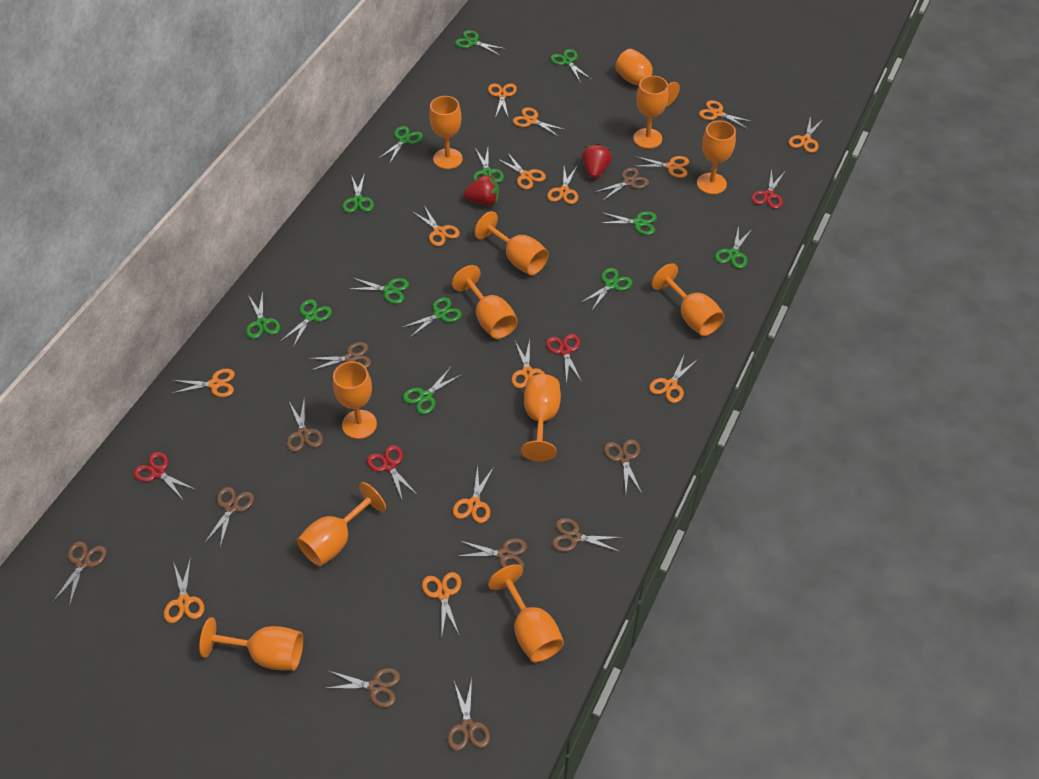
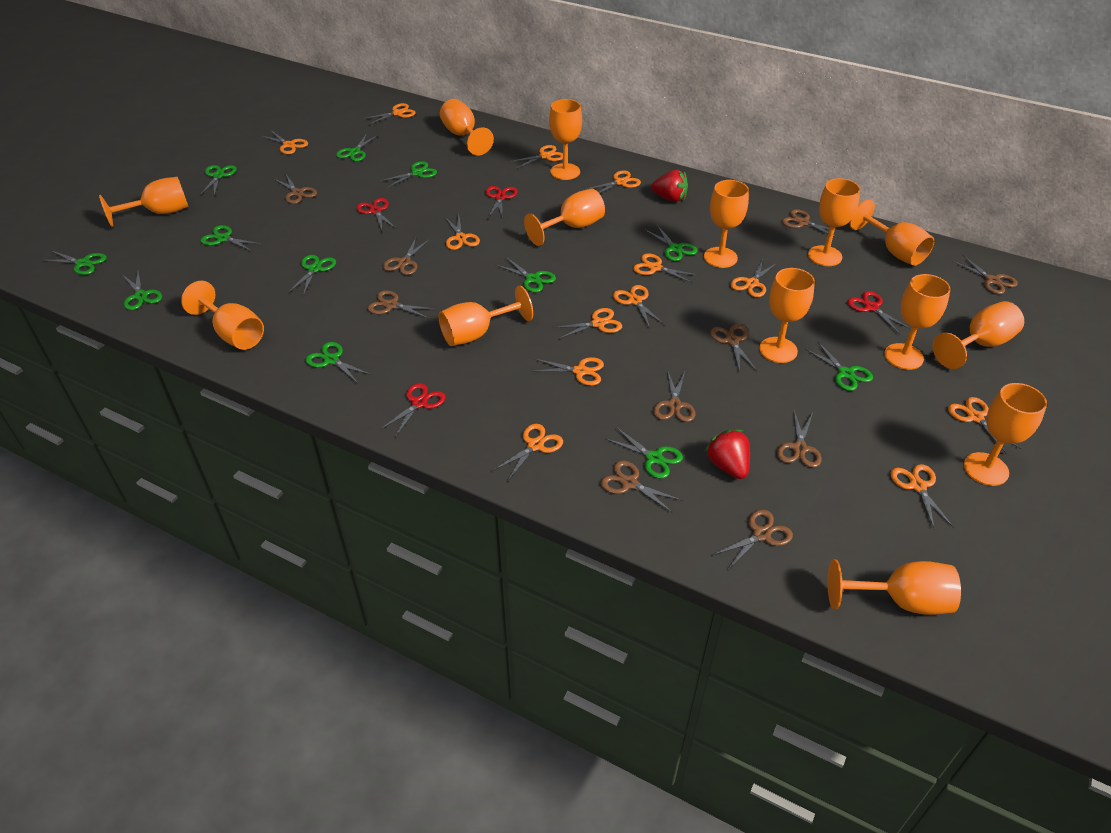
green scissors: 13 -> 12
orange goblet: 12 -> 14
orange scissors: 14 -> 13

